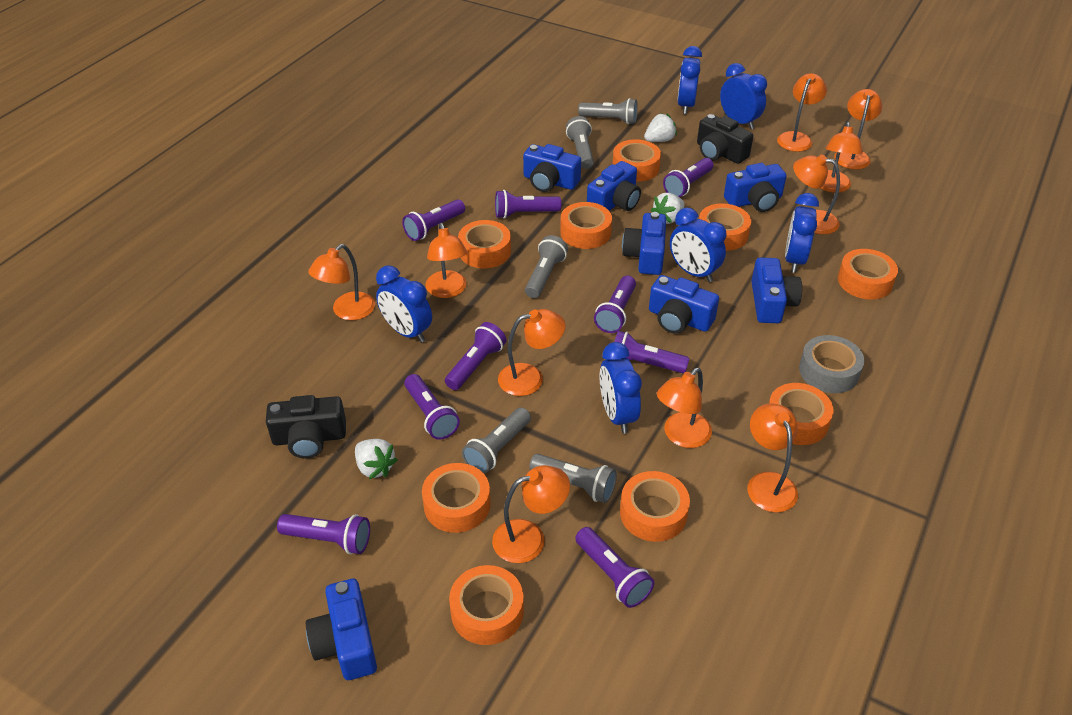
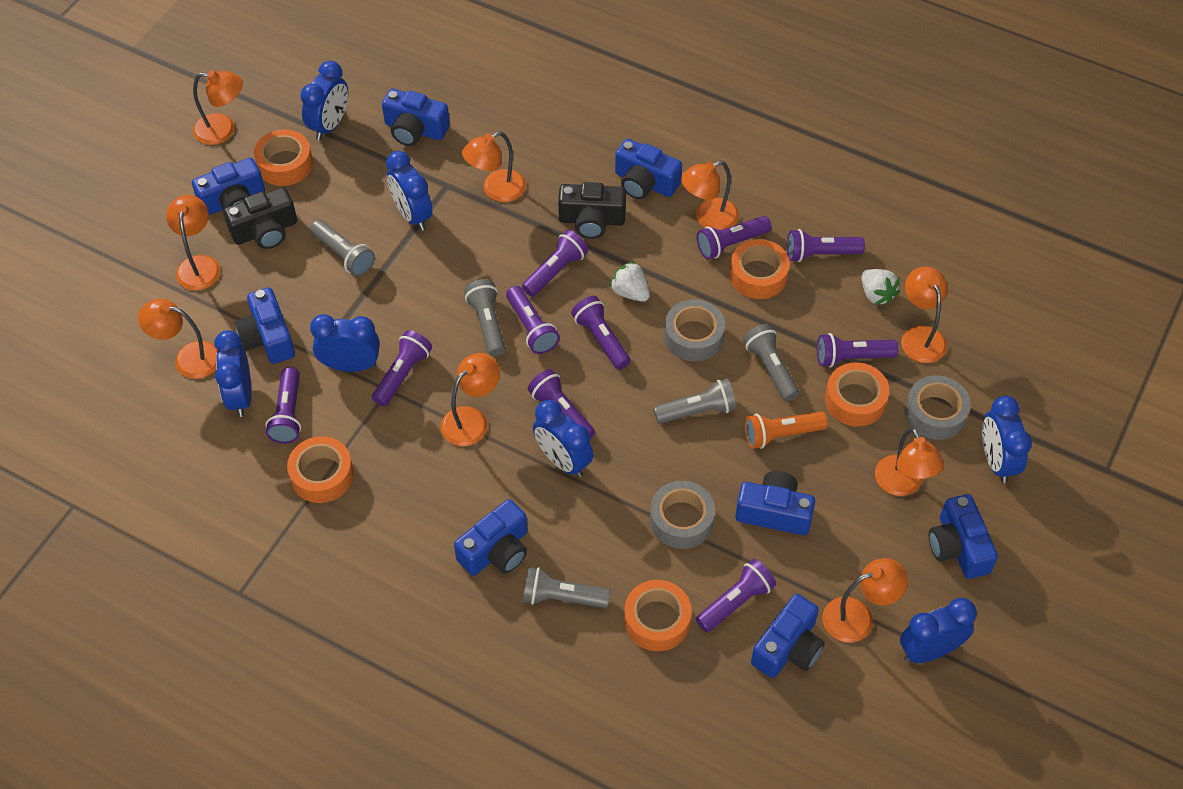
blue camera: 7 -> 8
blue clock: 6 -> 7
grey tape: 1 -> 3
orange flashlight: 0 -> 1
orange lamp: 10 -> 9
orange tape: 9 -> 5
purple flashlight: 9 -> 10
white strawberry: 3 -> 2

